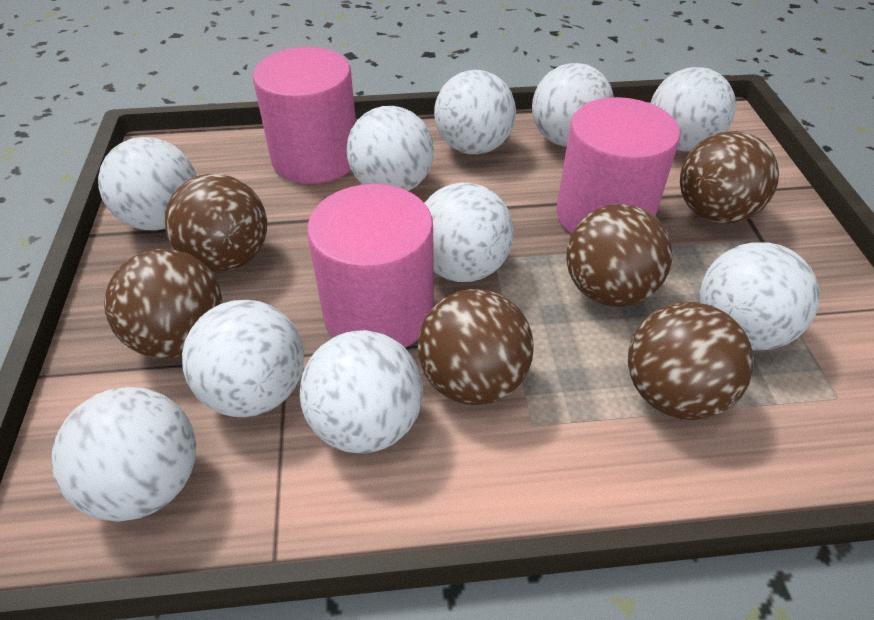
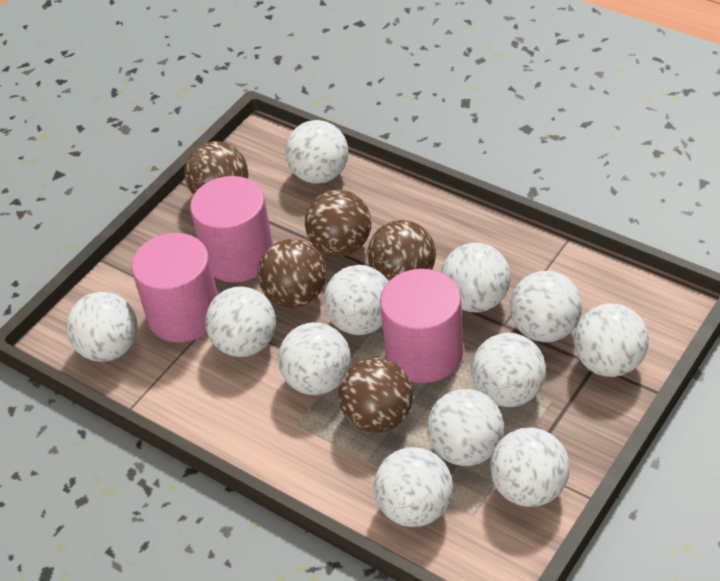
brown ball: 6 -> 5
white ball: 10 -> 12

